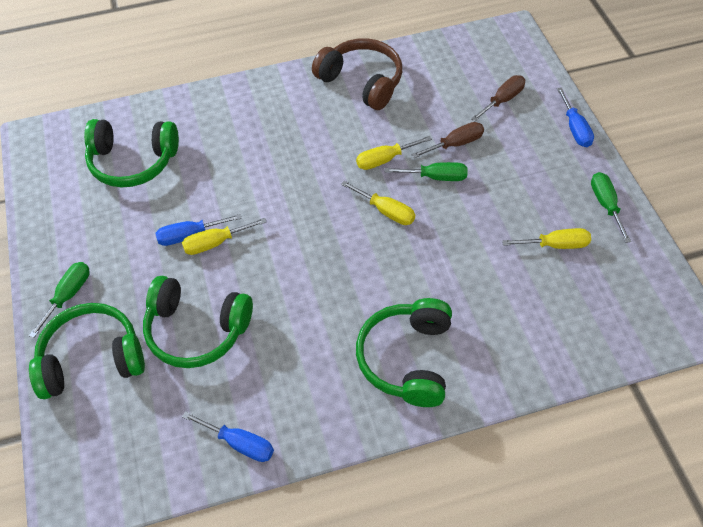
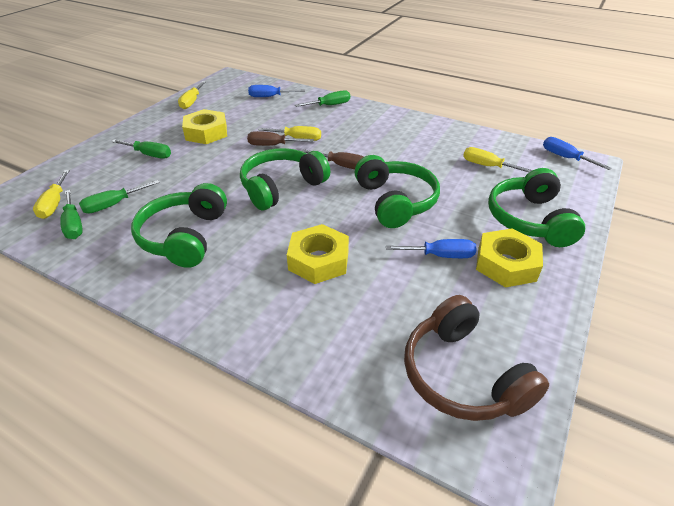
green screwdriver: 3 -> 4
yellow nut: 0 -> 3

